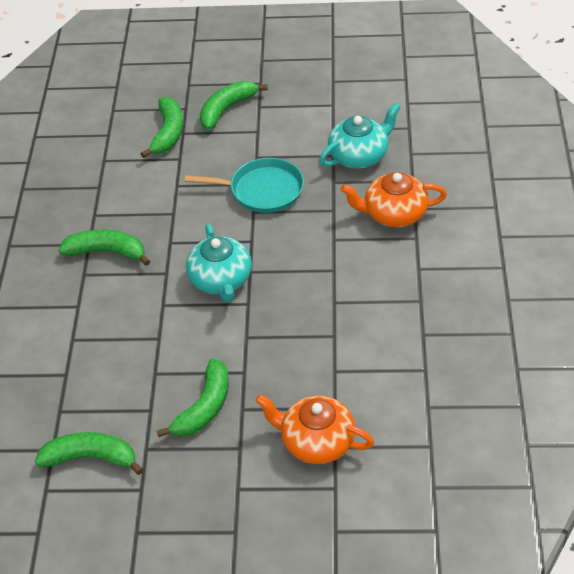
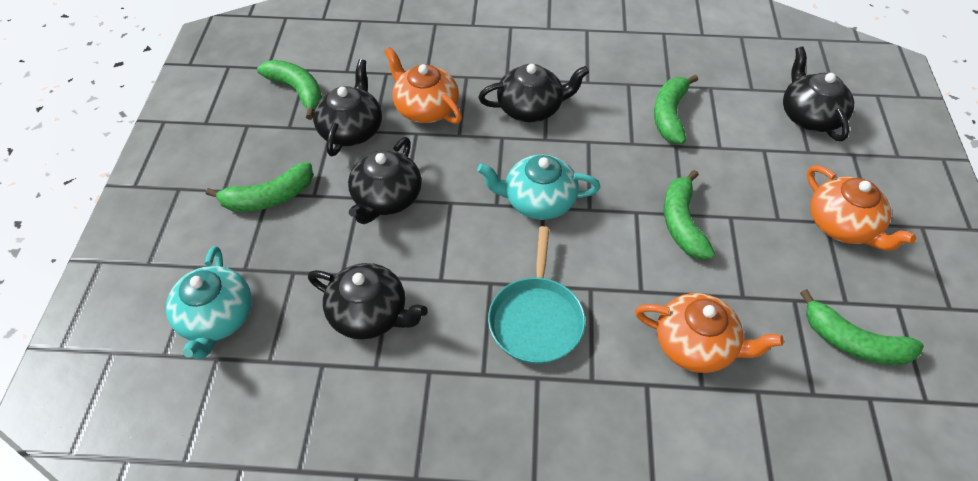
black teapot: 0 -> 5
orange teapot: 2 -> 3

